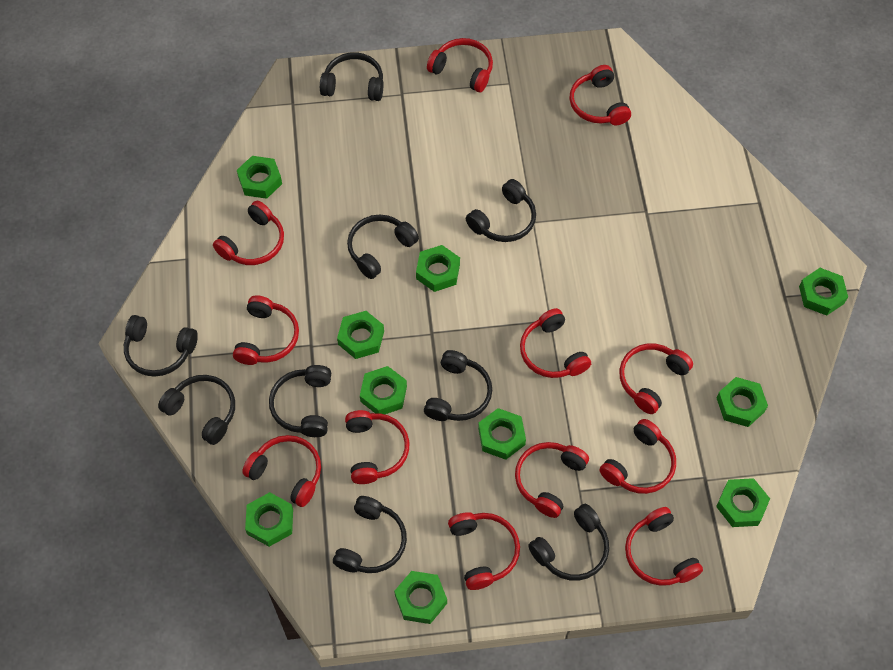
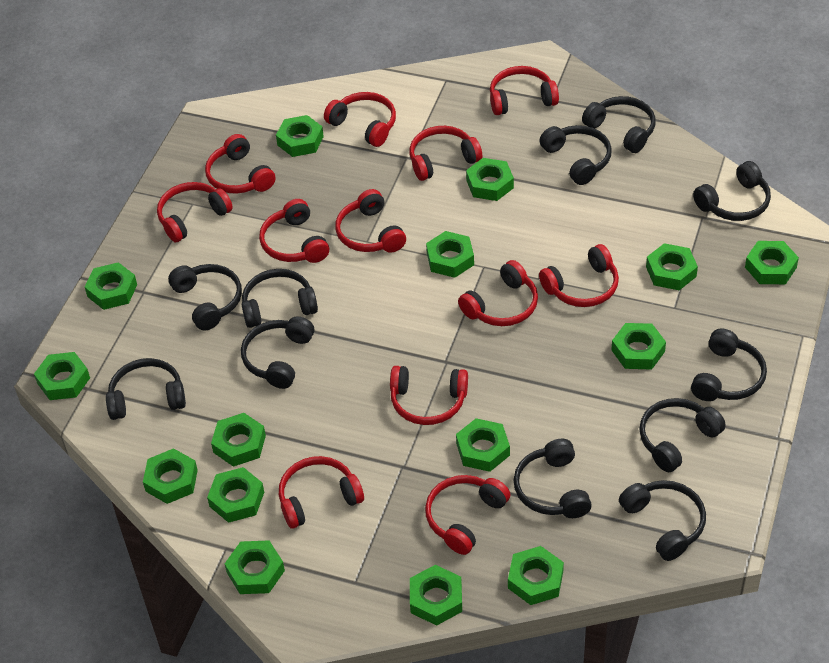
black headphones: 9 -> 11
green nut: 10 -> 15

